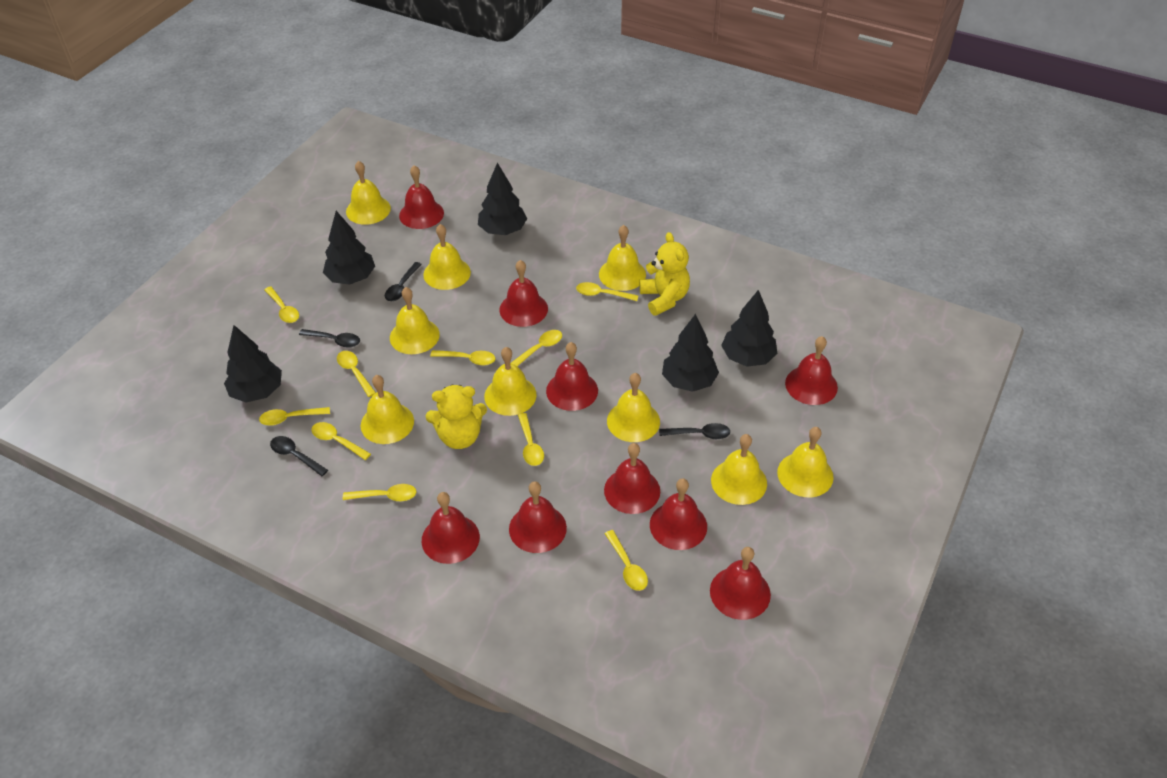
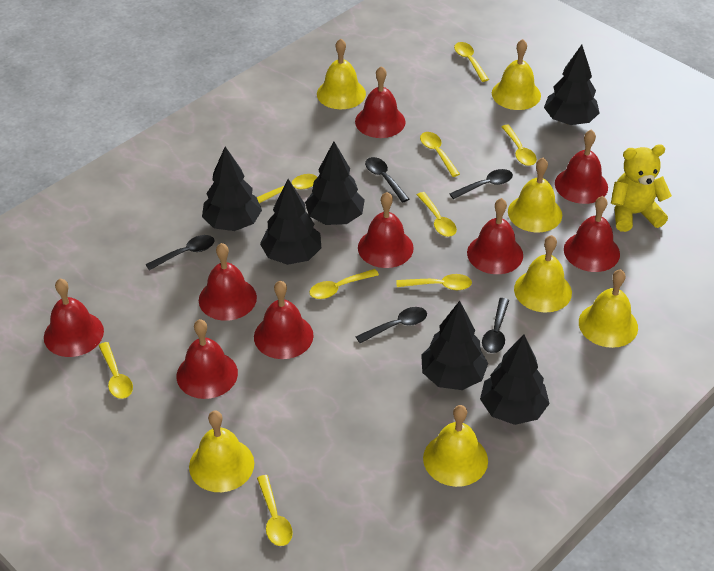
black spoon: 4 -> 5
black tree: 5 -> 6
yellow bell: 9 -> 7
yellow spoon: 10 -> 9
yellow teddy bear: 2 -> 1

